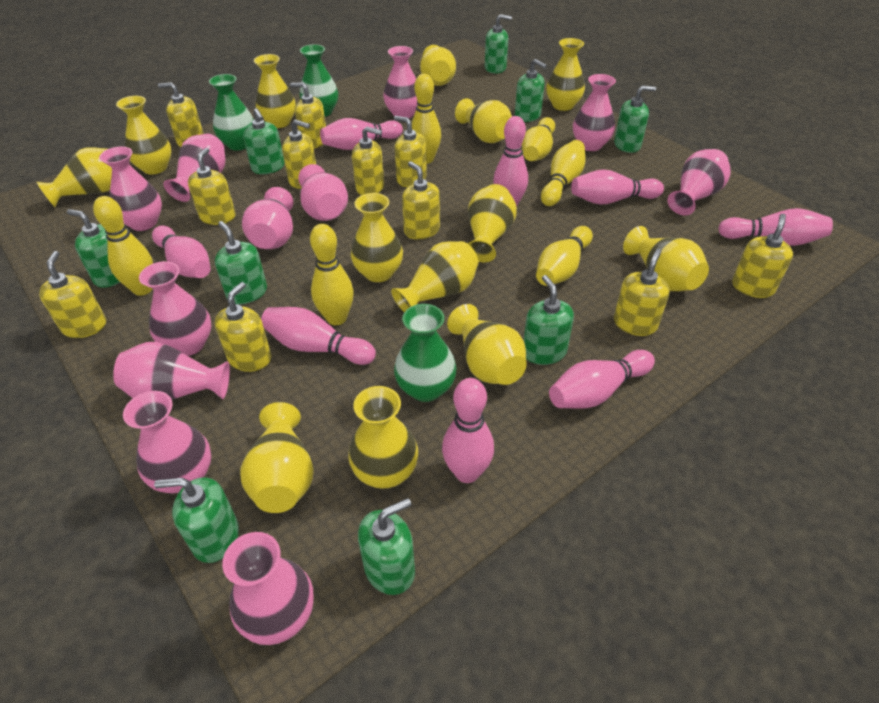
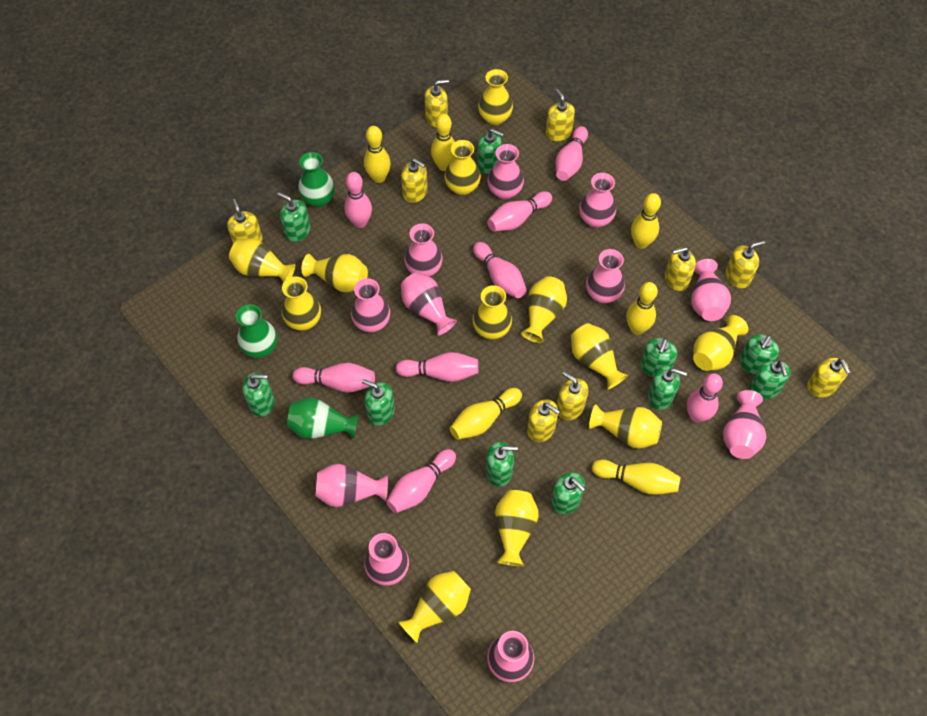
green soap dispenser: 9 -> 10
yellow soap dispenser: 11 -> 9
yellow vase: 13 -> 12

